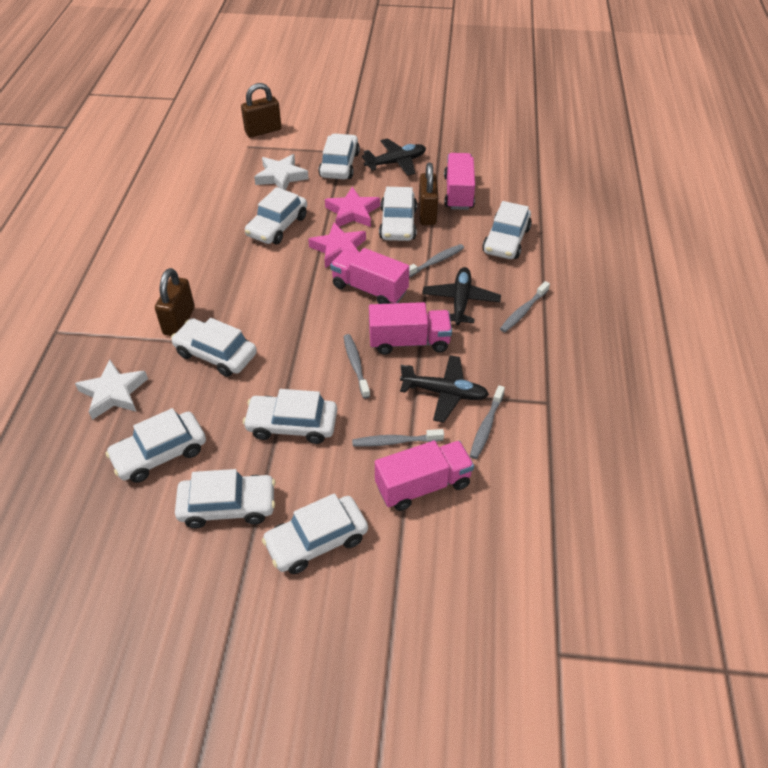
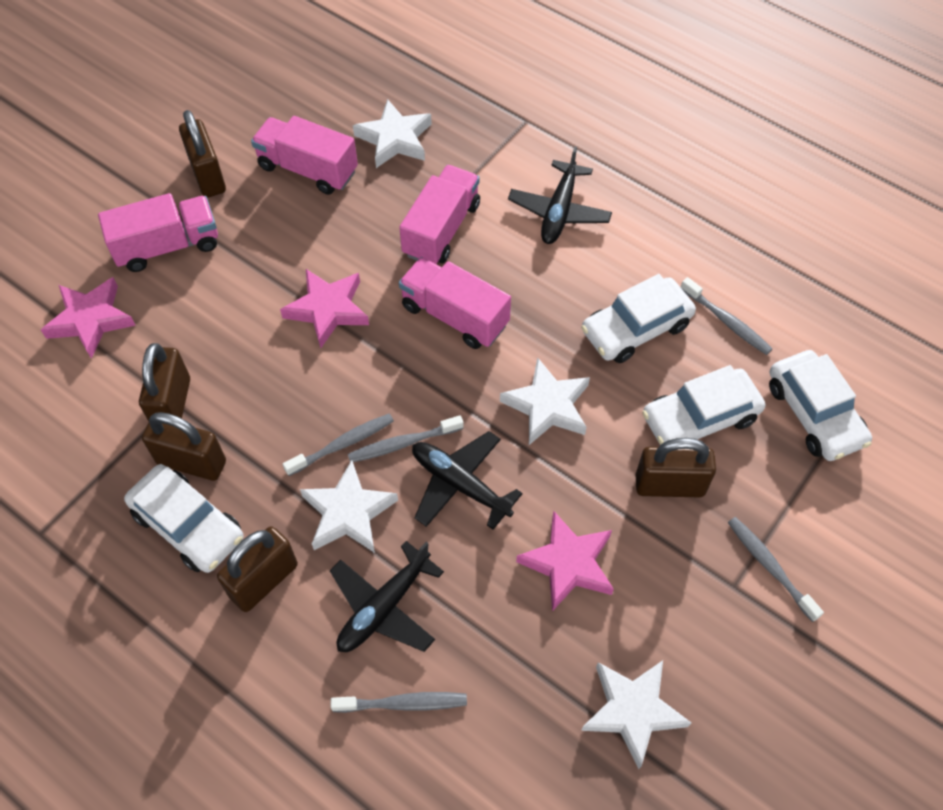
brown padlock: 3 -> 5
pink star: 2 -> 3
white car: 9 -> 4
white star: 2 -> 4

